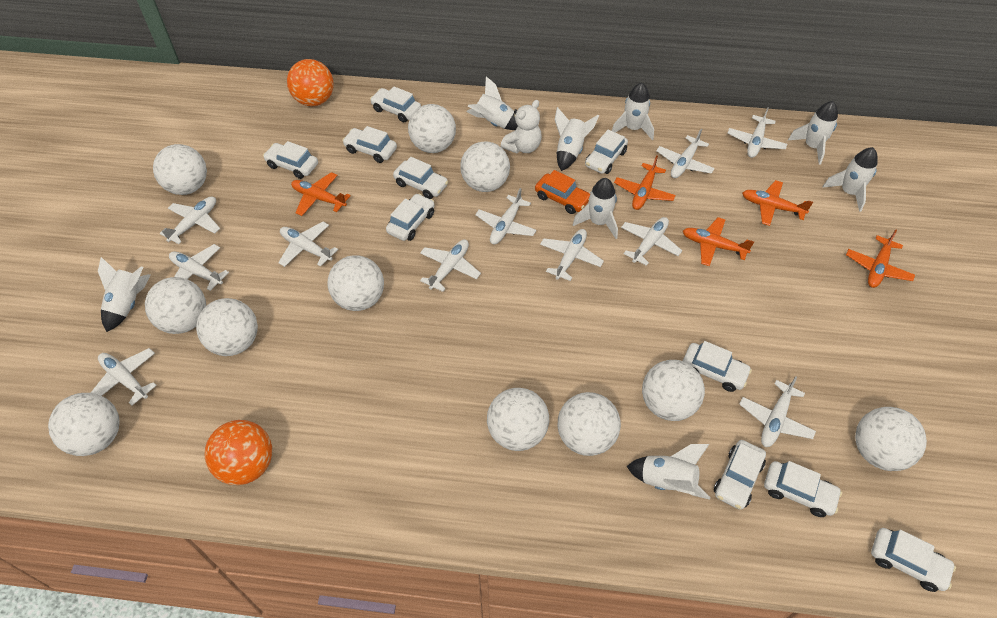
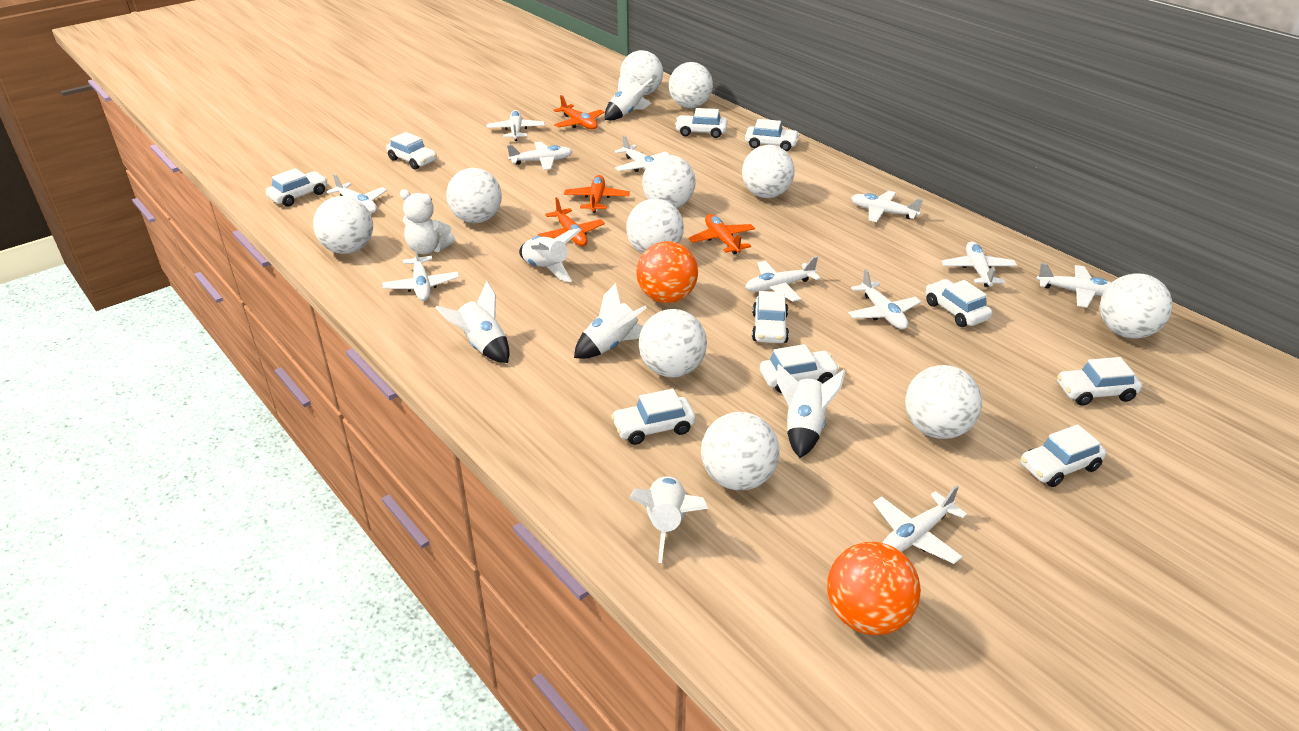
orange car: 1 -> 0
orange plane: 5 -> 4
white rocket: 8 -> 6

